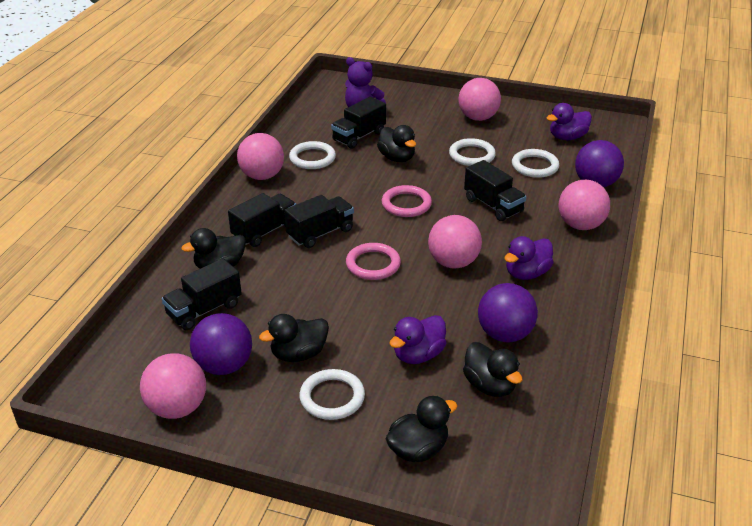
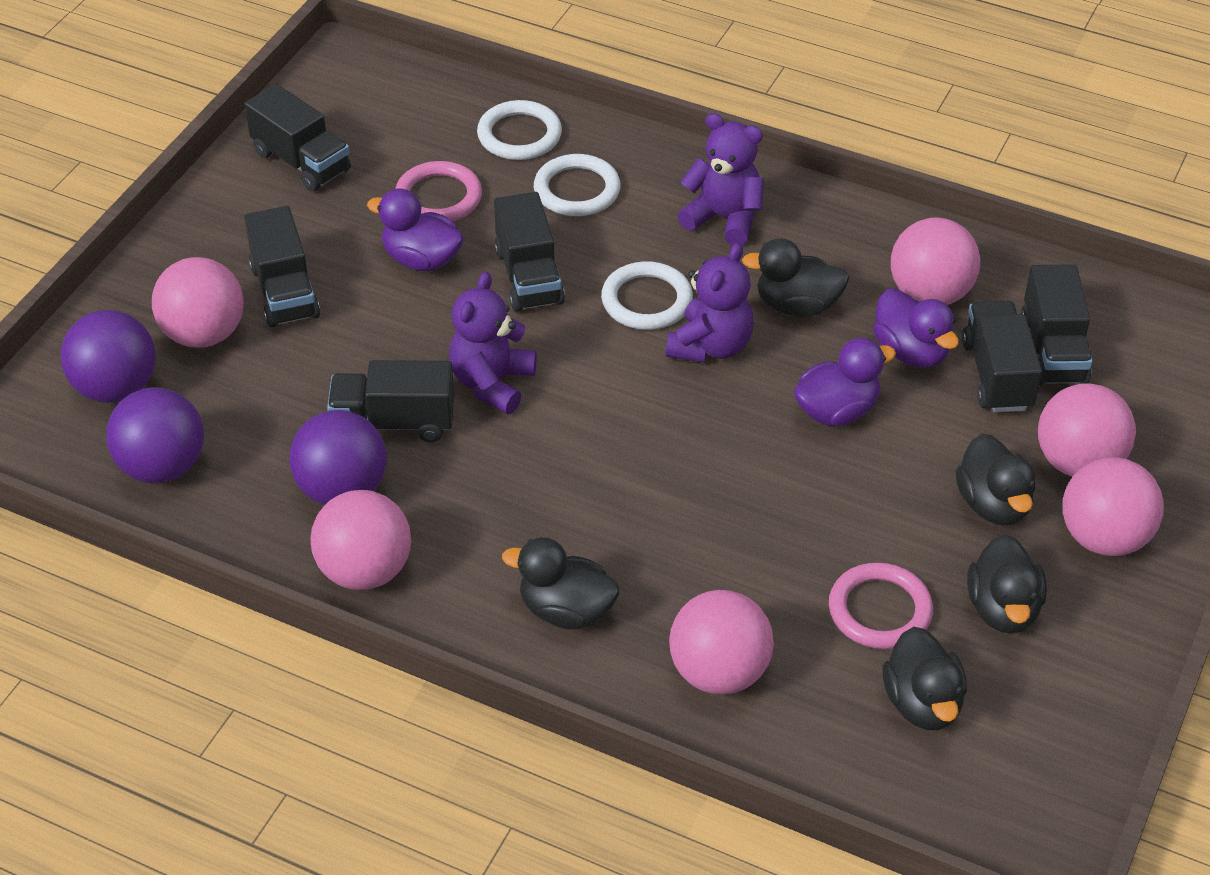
black truck: 5 -> 6
pink ball: 5 -> 6
purple teddy bear: 1 -> 3
white ring: 4 -> 3

